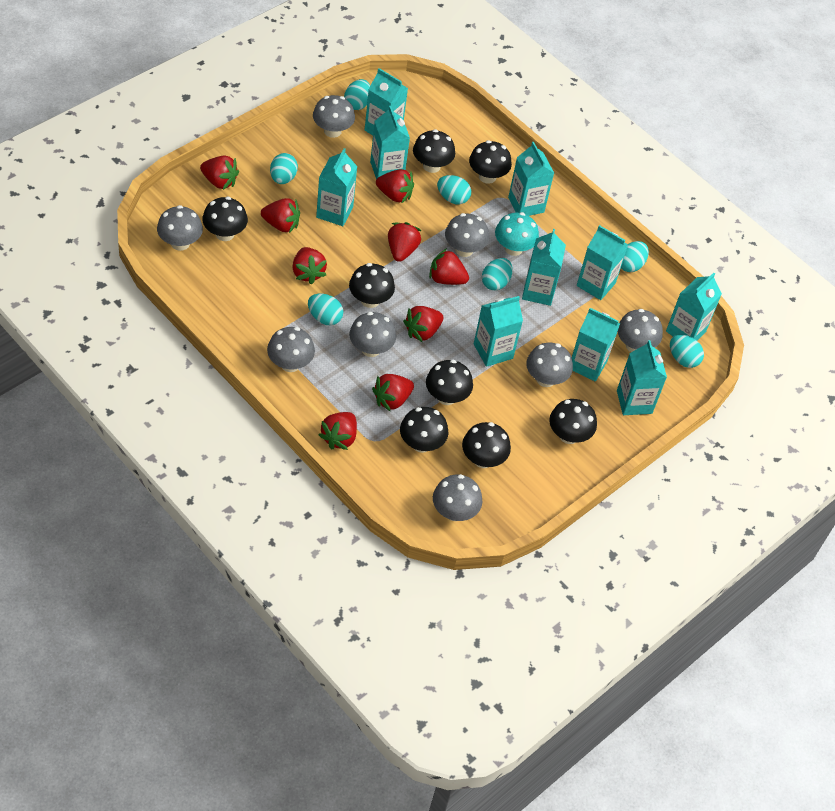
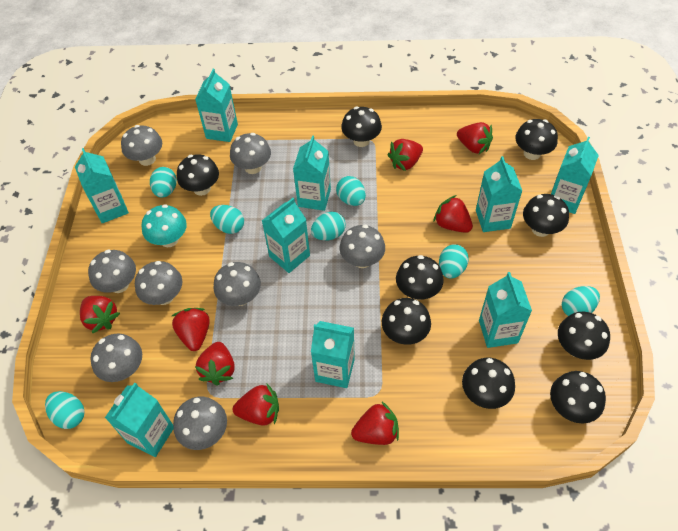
black mushroom: 8 -> 9
red strawberry: 9 -> 8
turquoise carton: 10 -> 9

